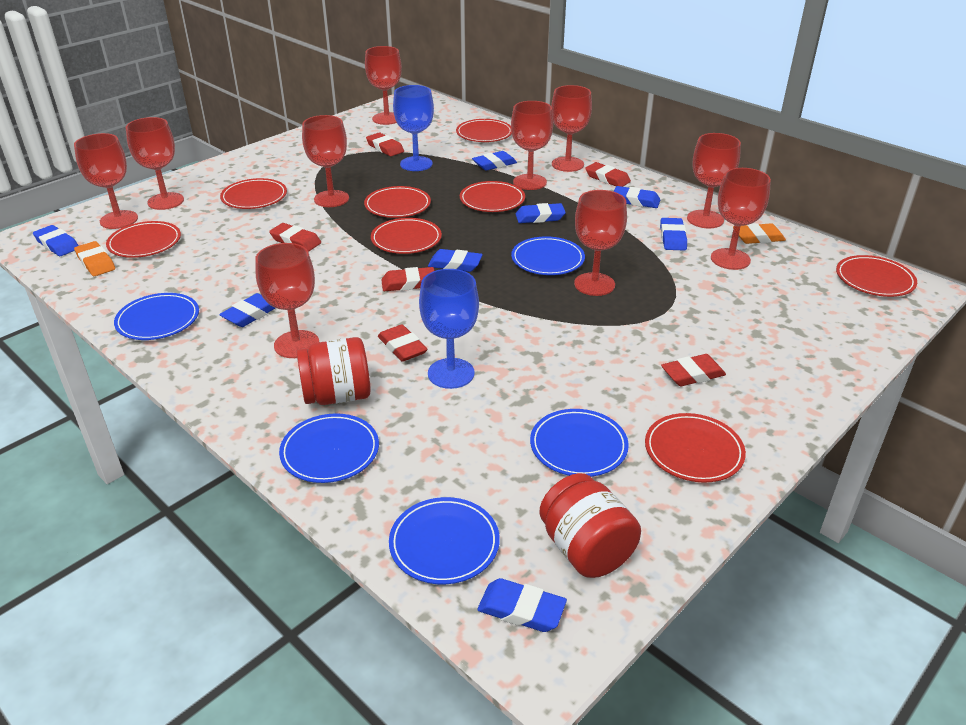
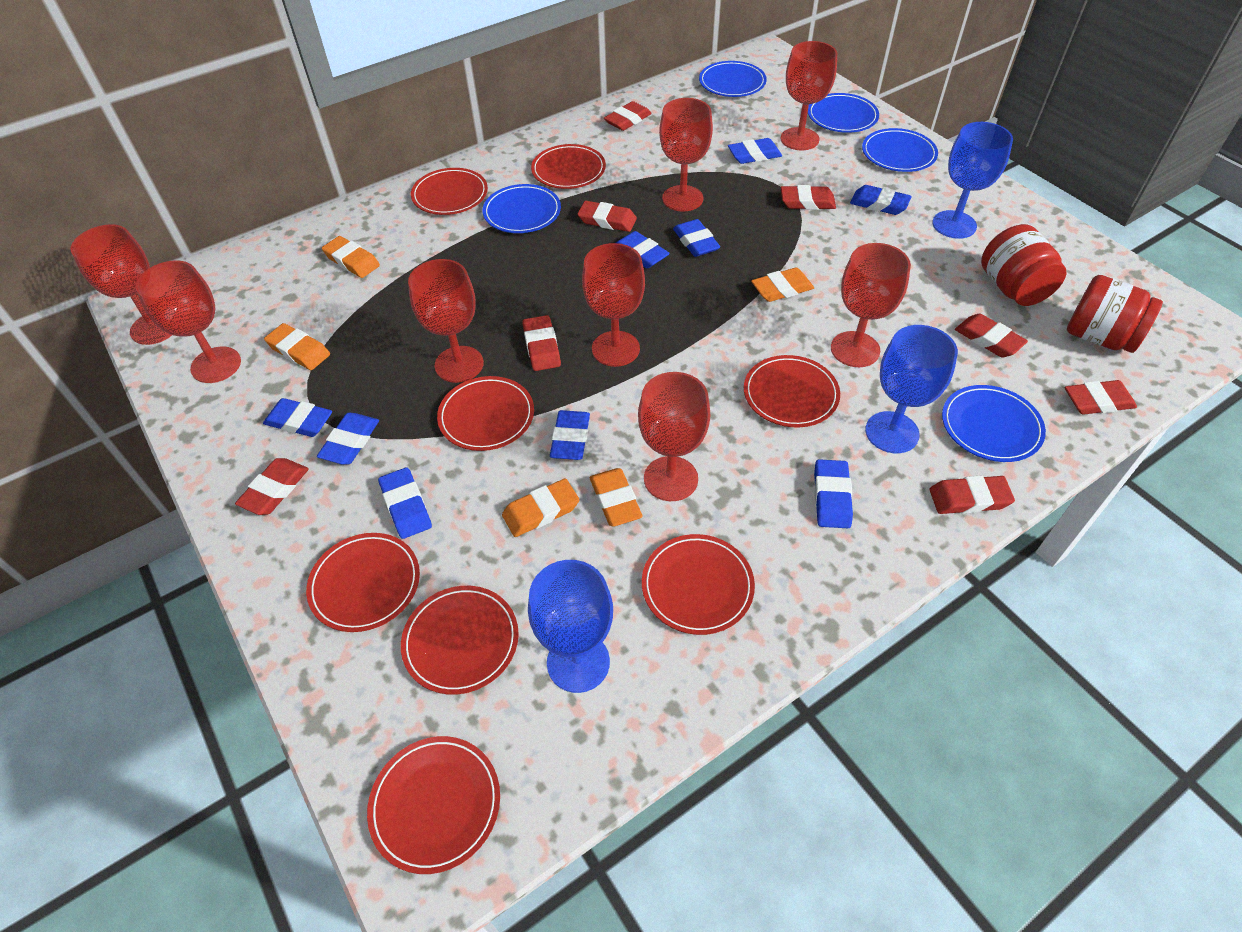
blue eraser: 8 -> 9
blue goblet: 2 -> 3
orange eraser: 2 -> 5
red eraser: 6 -> 8
red goblet: 10 -> 8

